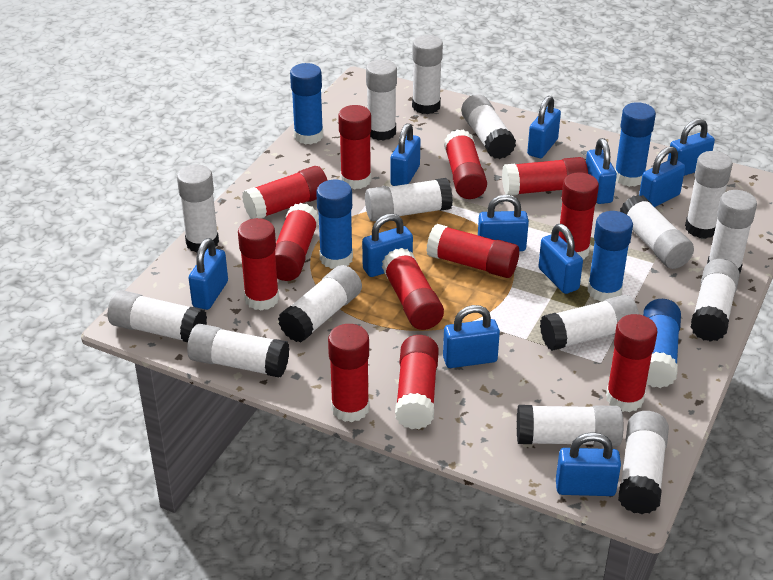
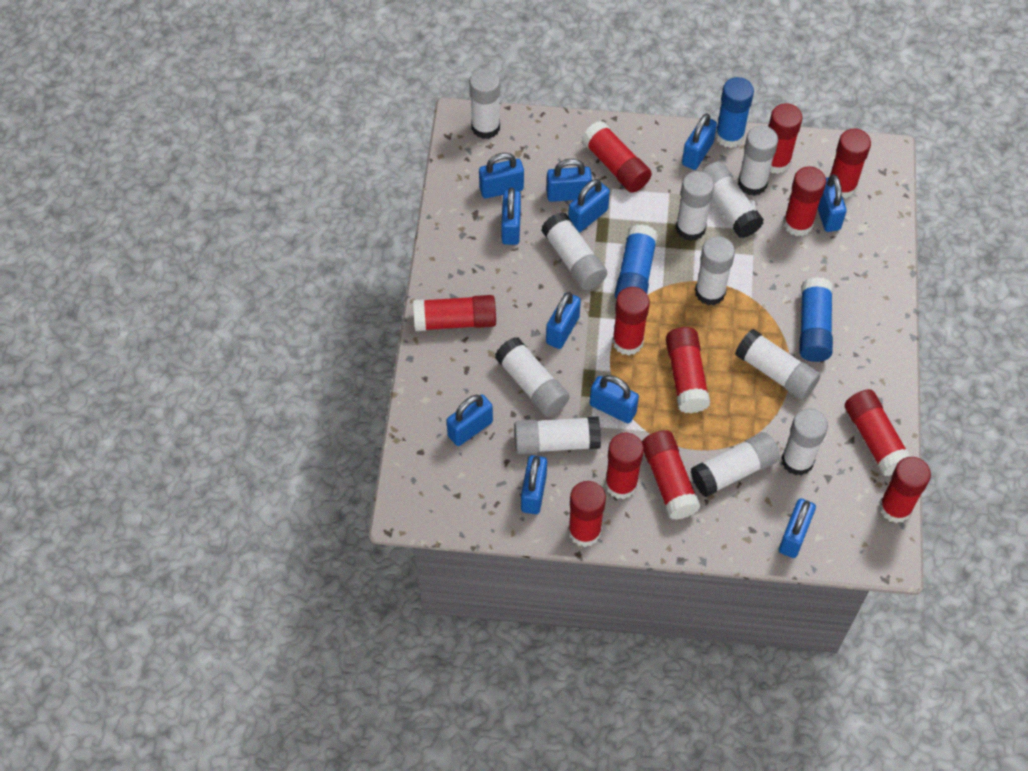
blue glue stick: 5 -> 3
white glue stick: 15 -> 11

